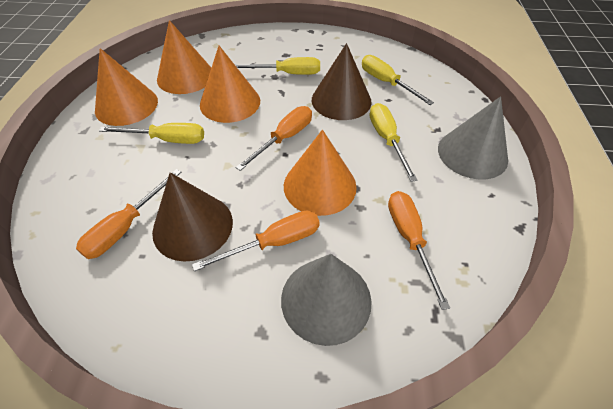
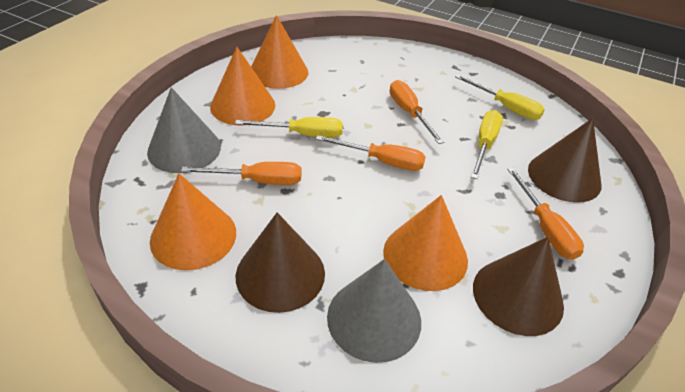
brown cone: 2 -> 3
yellow screwdriver: 4 -> 3

